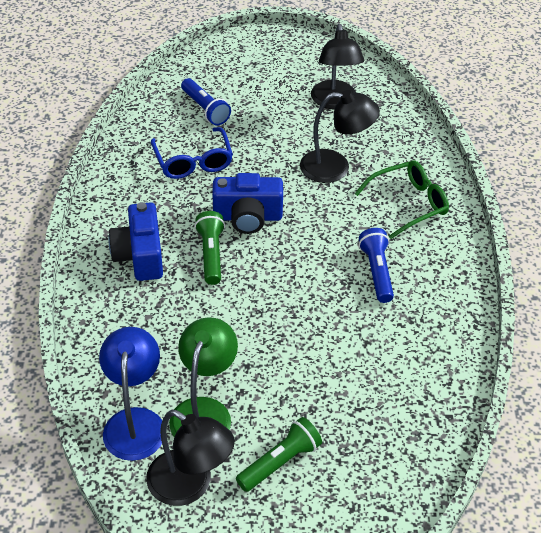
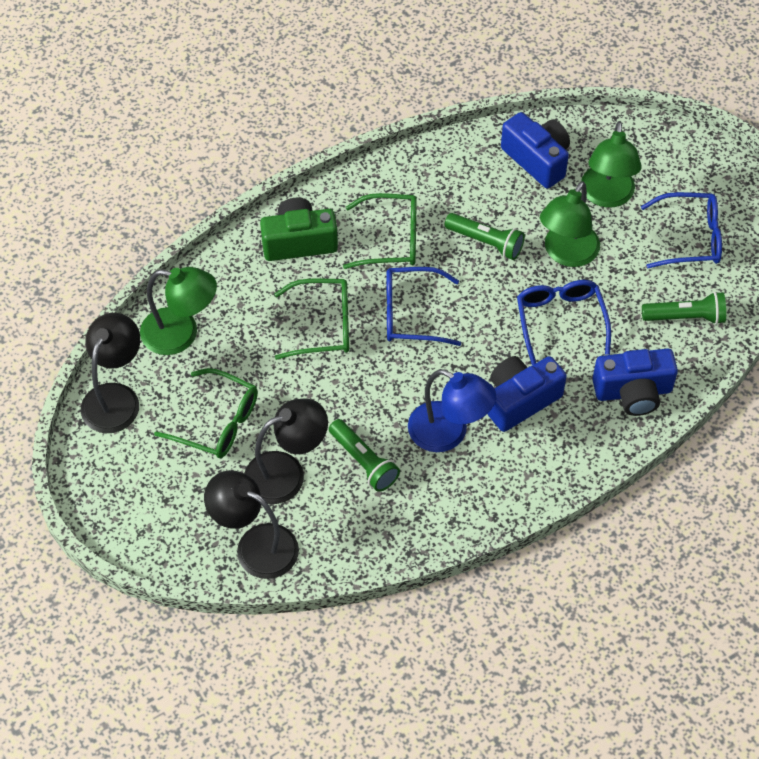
blue camera: 2 -> 3
blue flashlight: 2 -> 0
blue glasses: 1 -> 3
green camera: 0 -> 1
green flashlight: 2 -> 3
green glasses: 1 -> 3
green lamp: 1 -> 3

